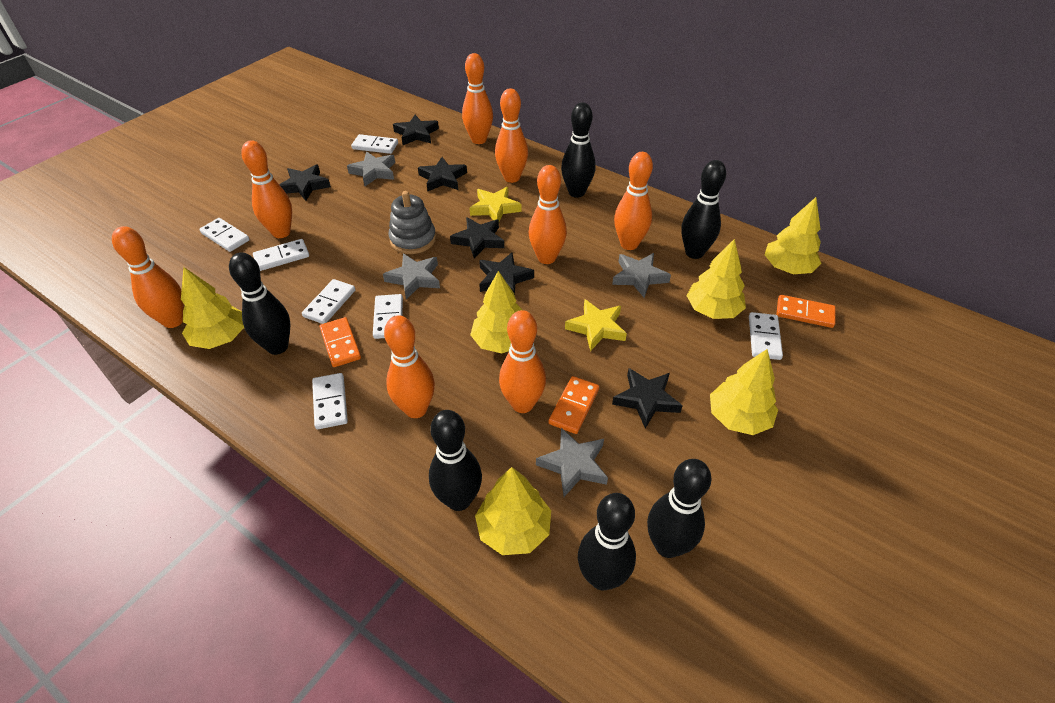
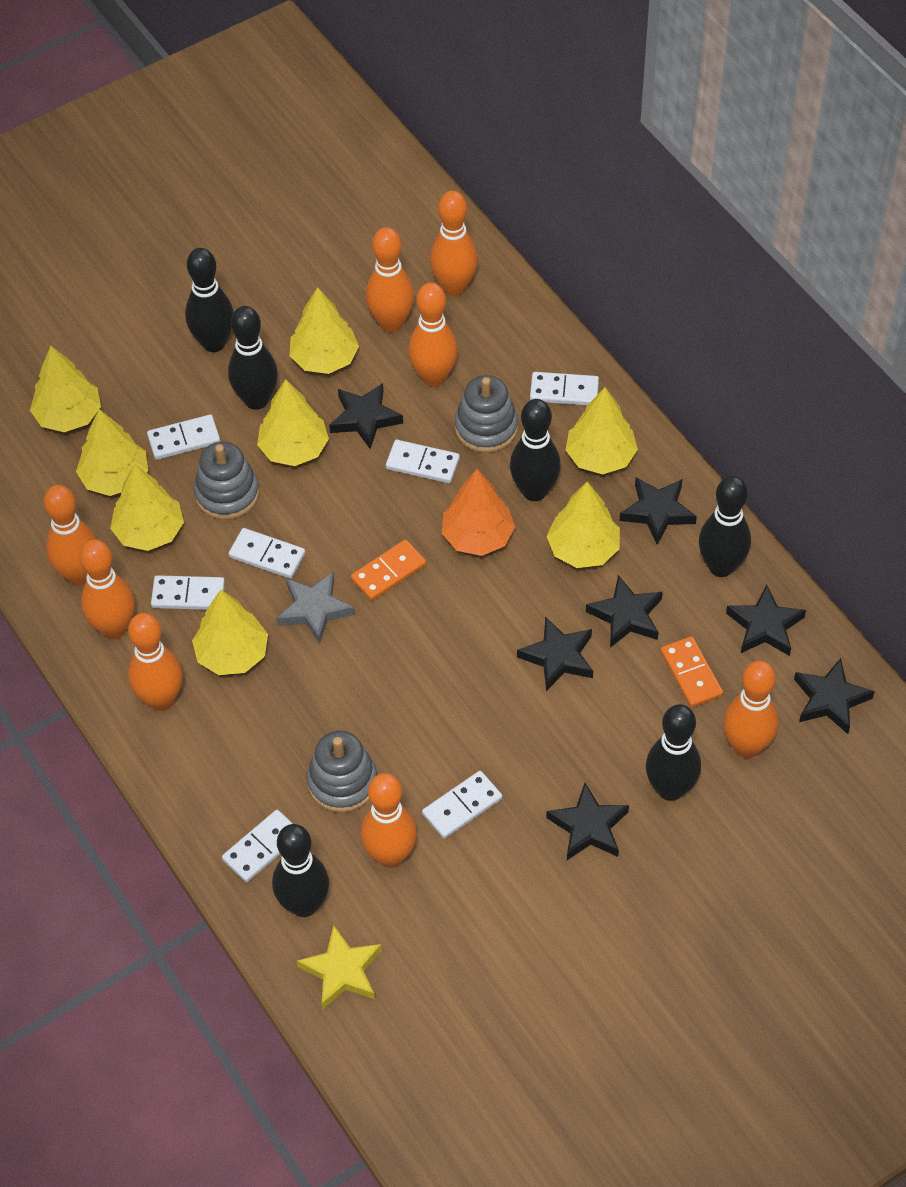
black star: 6 -> 7
grey stacking toy: 1 -> 3
grey star: 4 -> 1
orange domino: 3 -> 2
orange tree: 0 -> 1
yellow star: 2 -> 1
yellow tree: 6 -> 8

